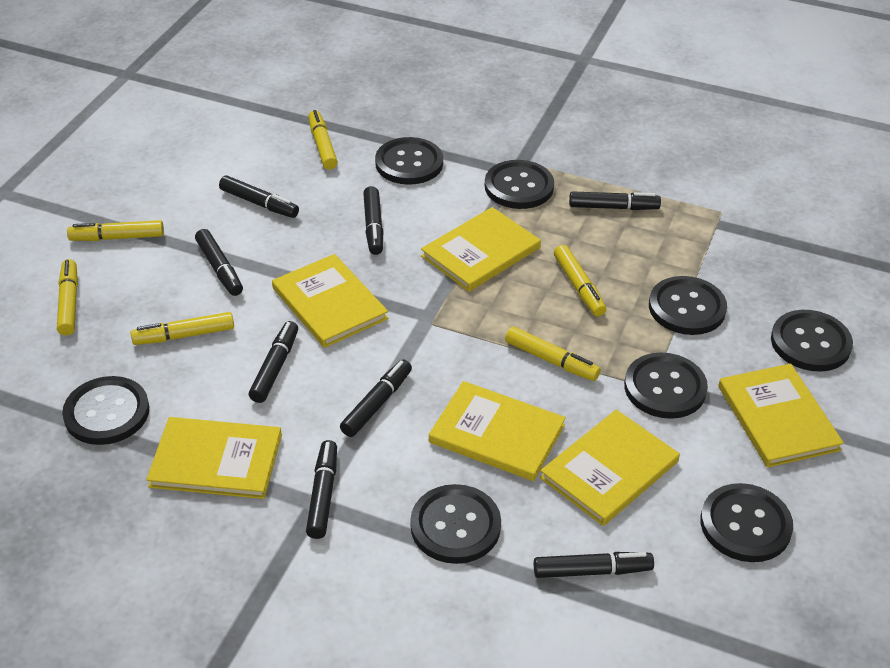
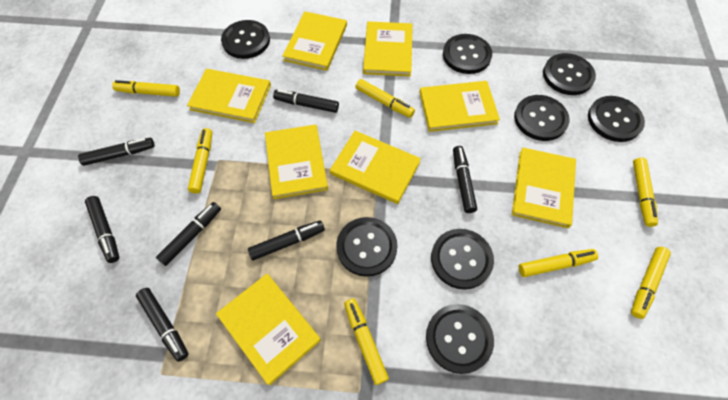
black marker: 8 -> 7
yellow book: 6 -> 8
yellow marker: 6 -> 7

